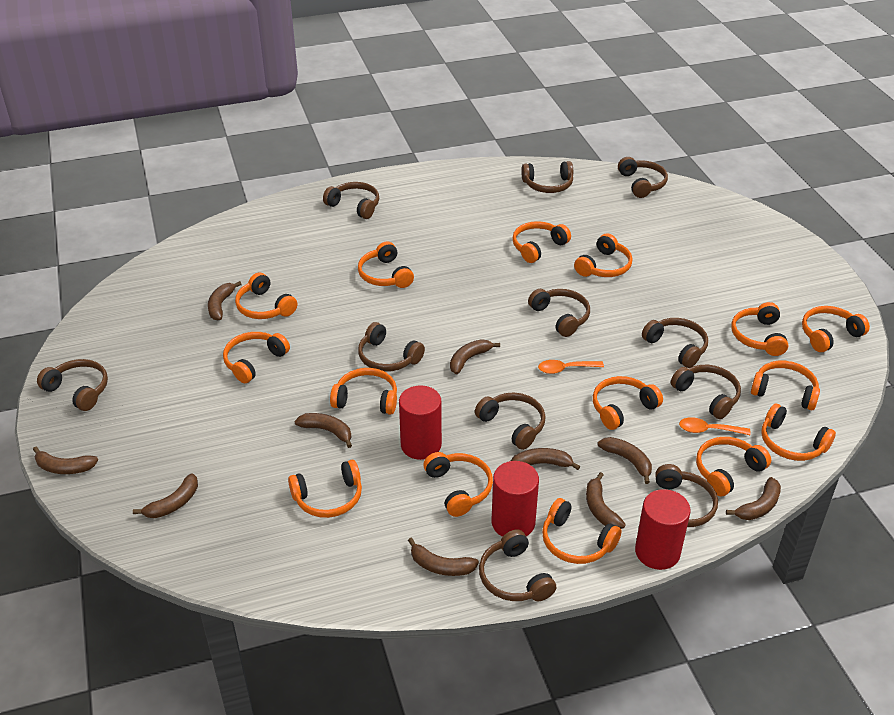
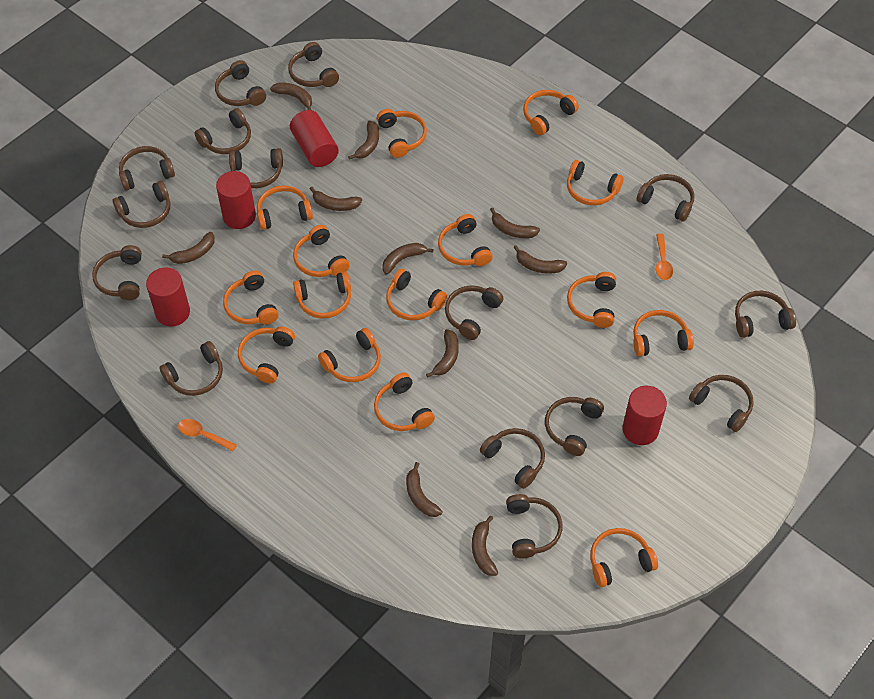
brown headphones: 11 -> 15
red cylinder: 3 -> 4

